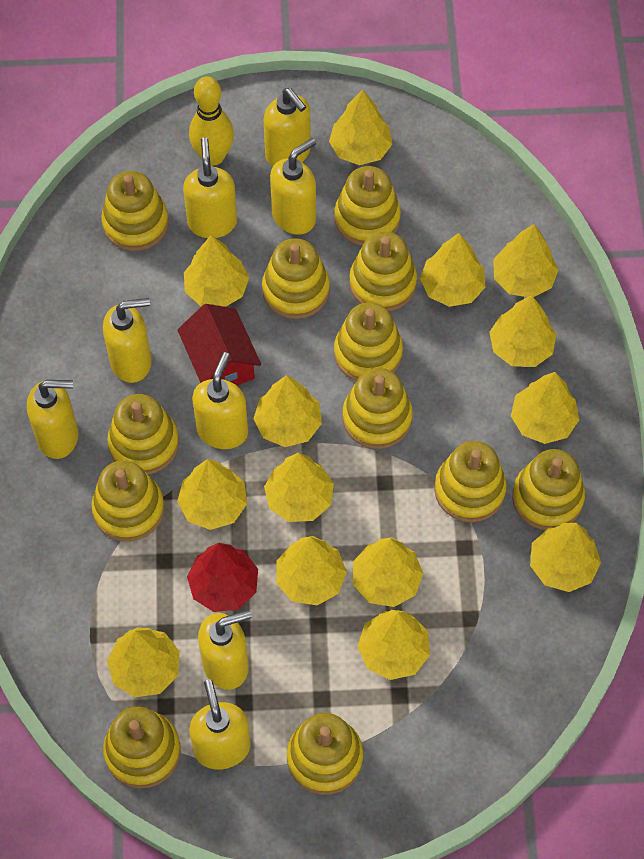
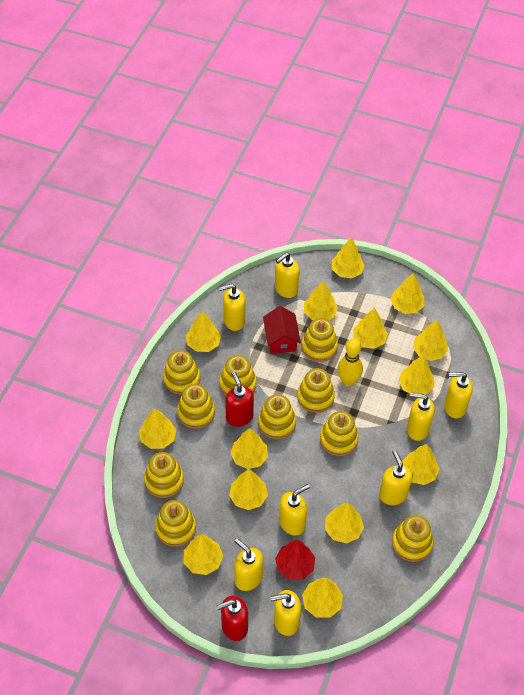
red soap dispenser: 0 -> 2
yellow stacking toy: 12 -> 10

